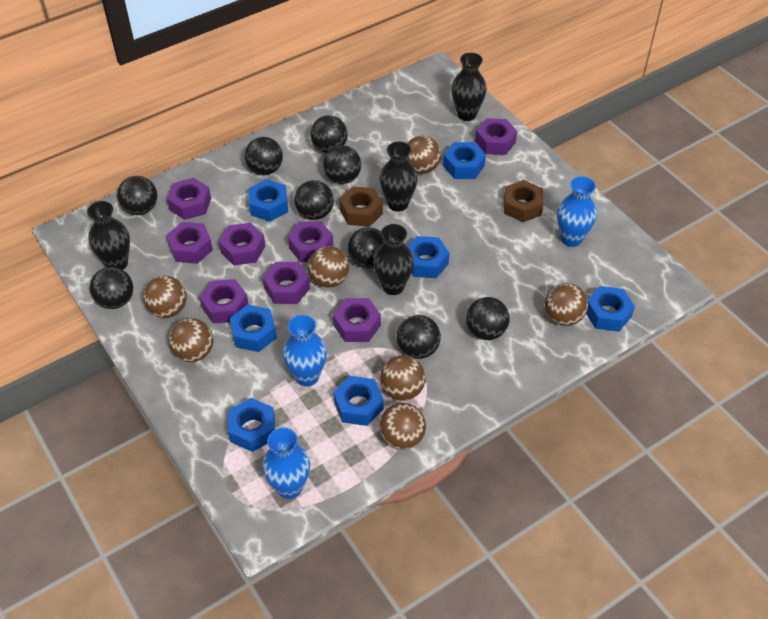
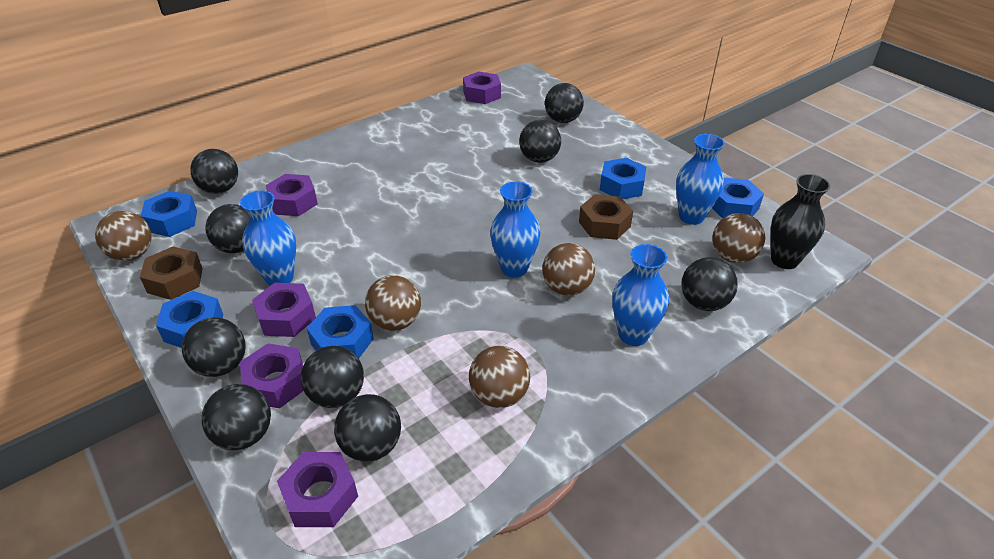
black vase: 4 -> 1
blue nut: 7 -> 5
blue vase: 3 -> 4
brown ball: 7 -> 5
purple nut: 8 -> 5

